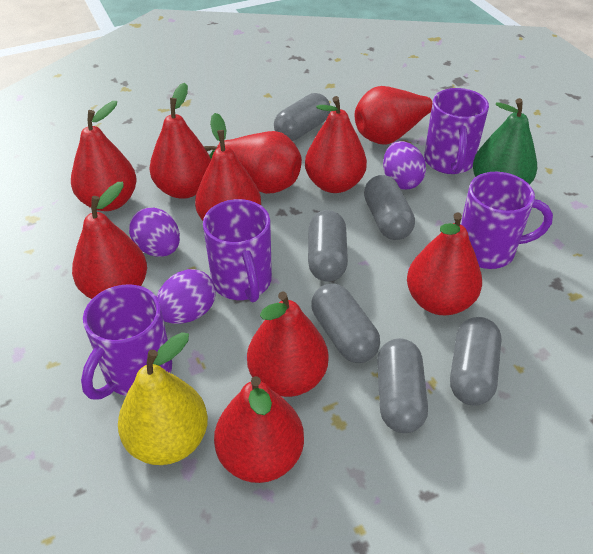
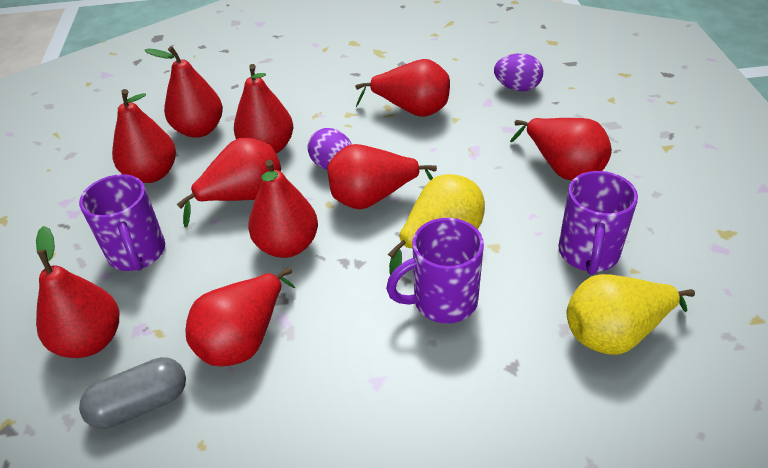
green pear: 1 -> 0
grey capsule: 6 -> 1
purple egg: 3 -> 2
purple mug: 4 -> 3
yellow pear: 1 -> 2

